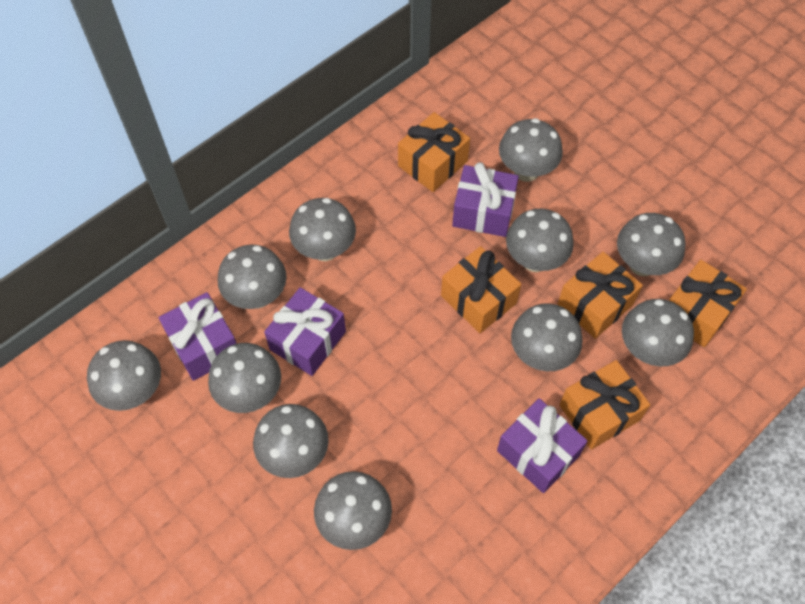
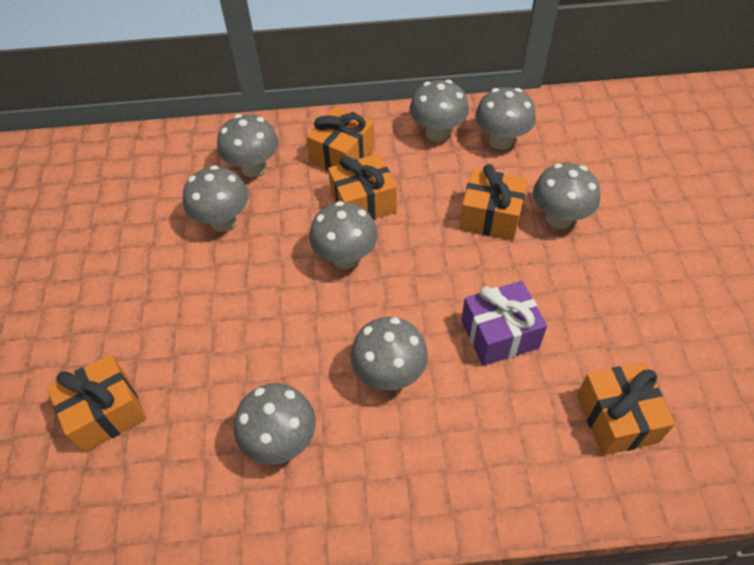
grey mushroom: 11 -> 8
purple gift: 4 -> 1

